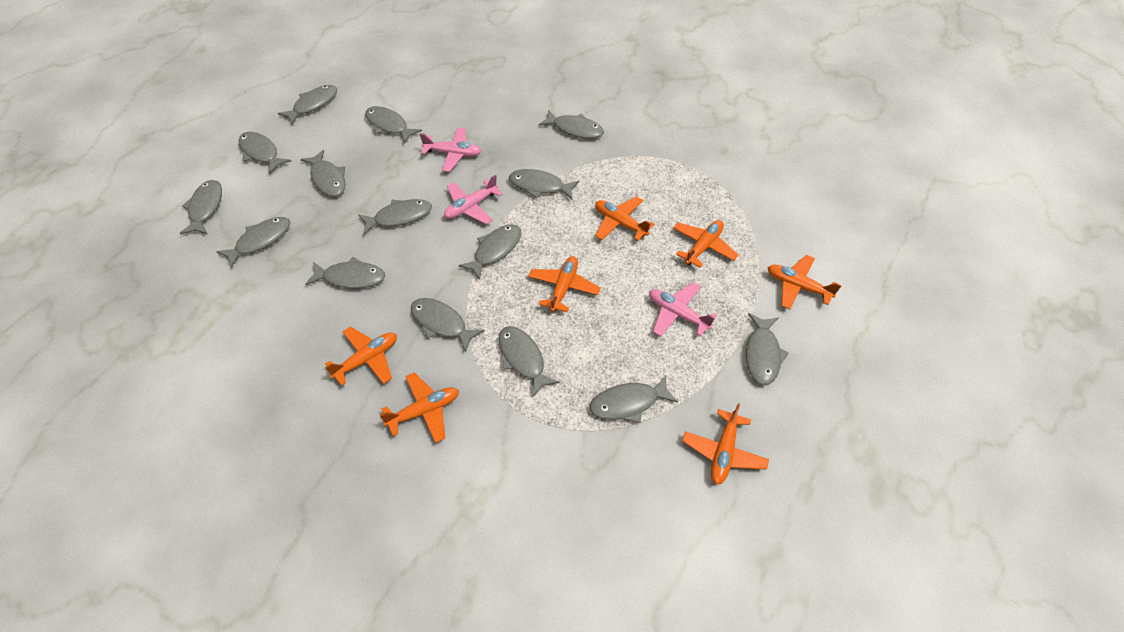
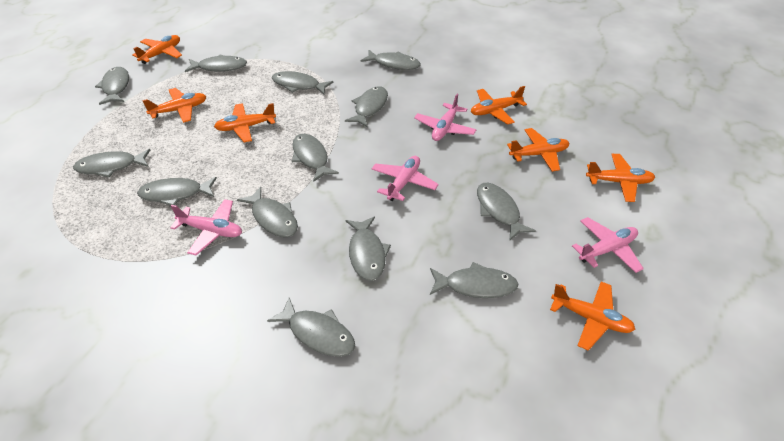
grey fish: 15 -> 13
pink plane: 3 -> 4

